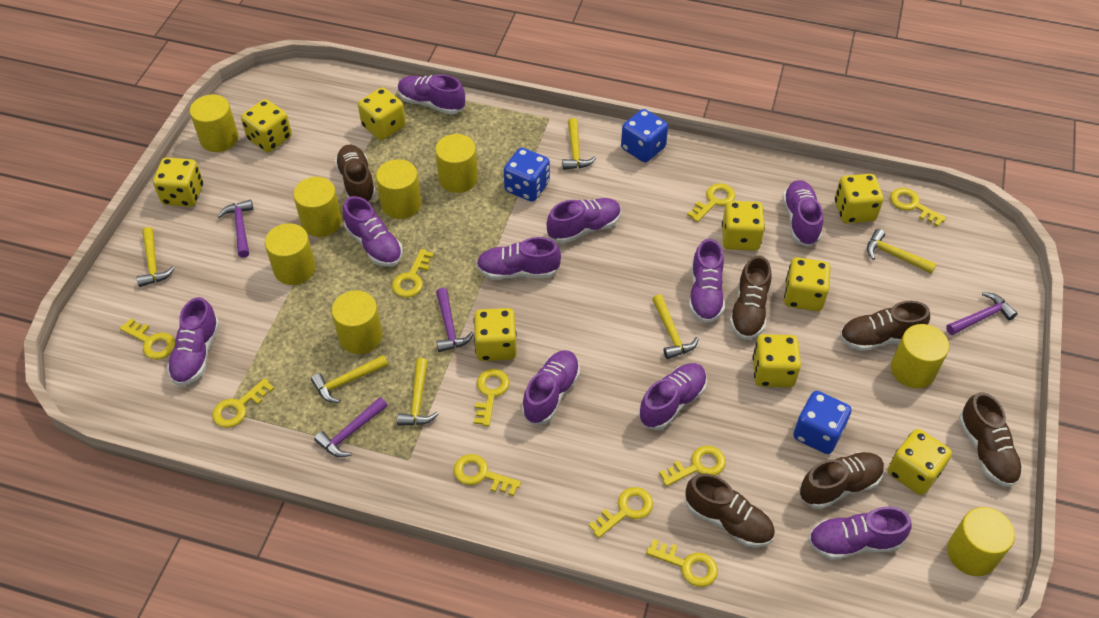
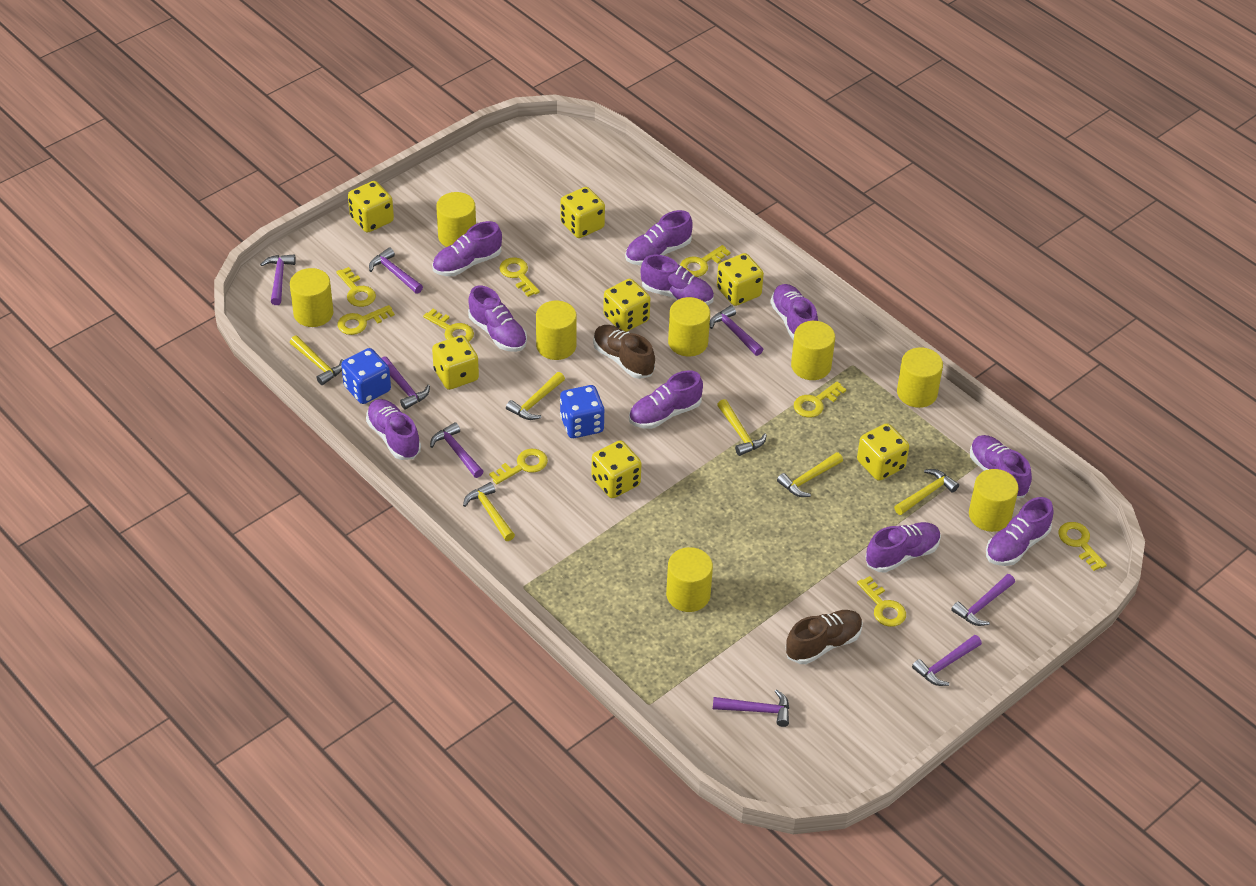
blue dice: 3 -> 2
brown shoe: 6 -> 2
purple hammer: 4 -> 8
yellow dice: 9 -> 7
yellow key: 10 -> 9

